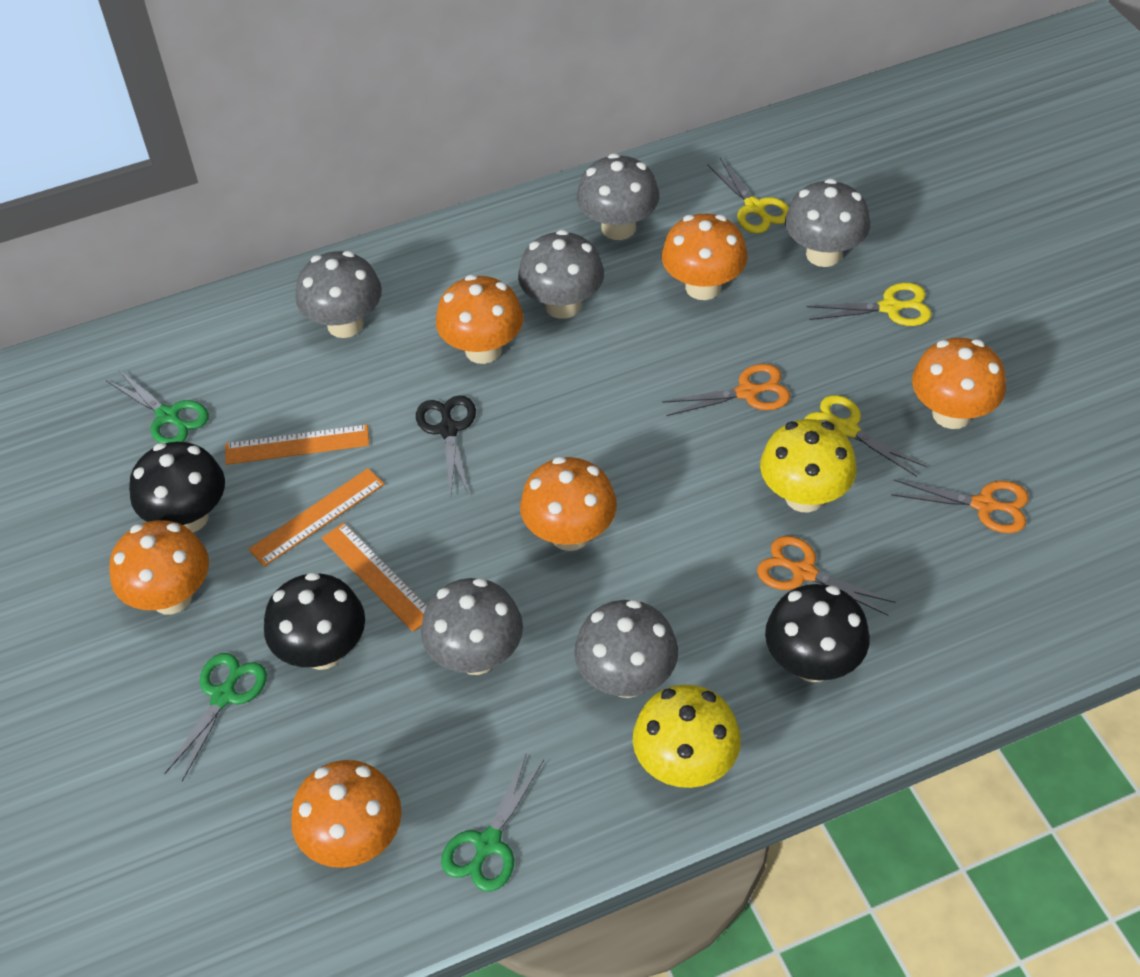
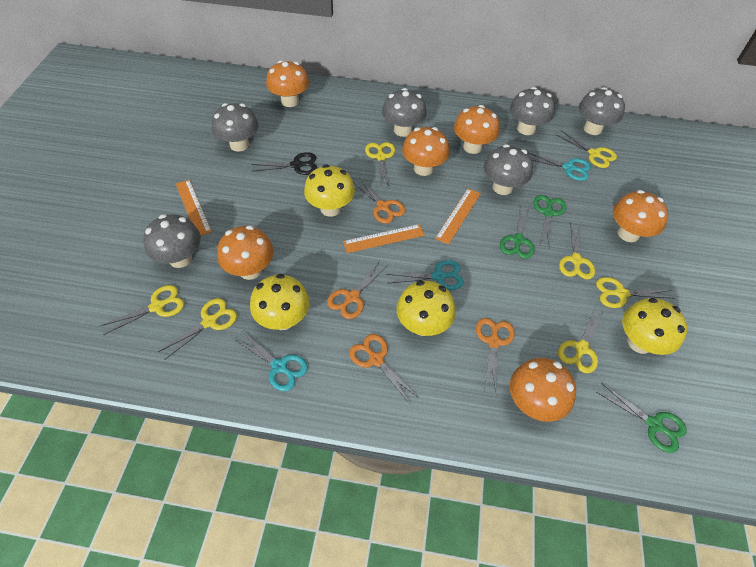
black mushroom: 3 -> 0
orange scissors: 3 -> 4
turquoise scissors: 0 -> 3
yellow mushroom: 2 -> 4
yellow scissors: 3 -> 7

